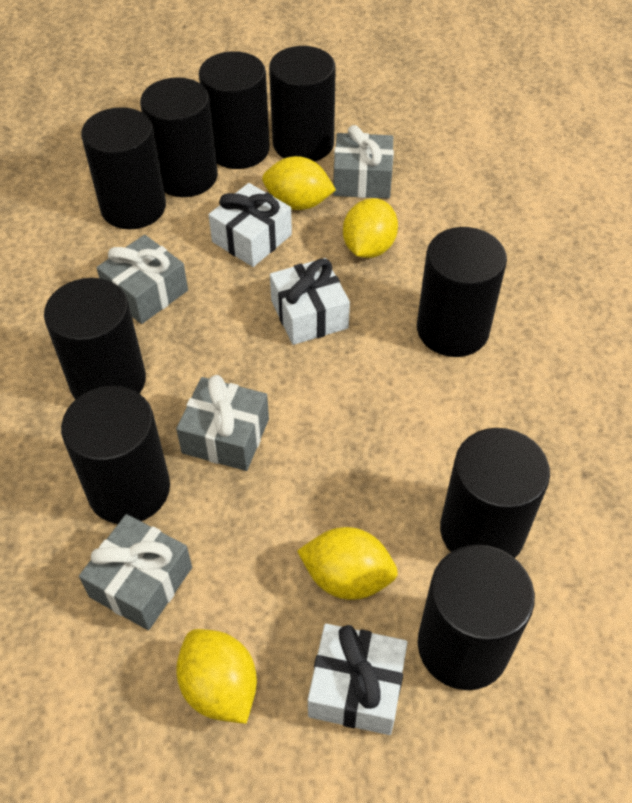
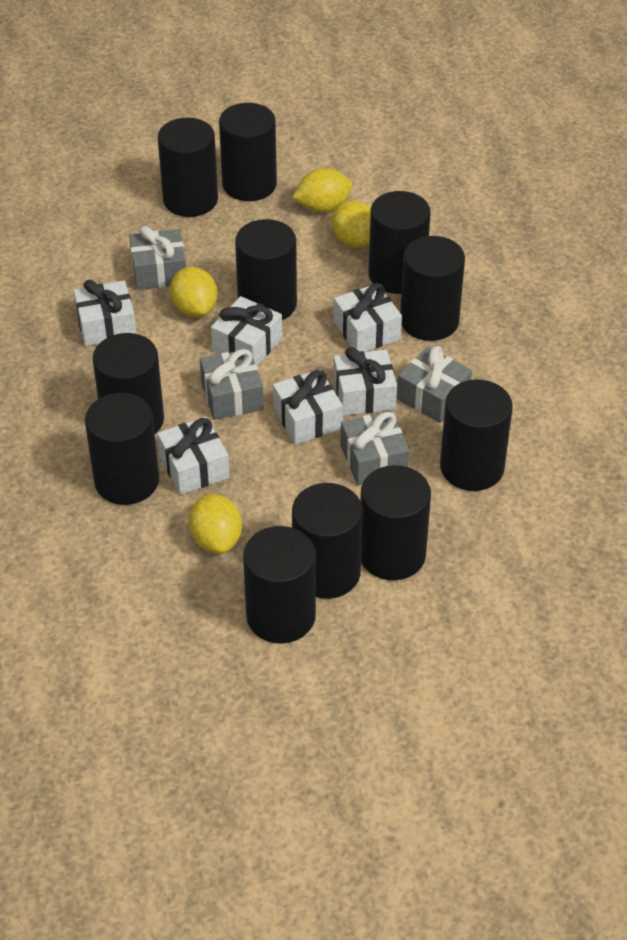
black cylinder: 9 -> 11
white gift: 3 -> 6

